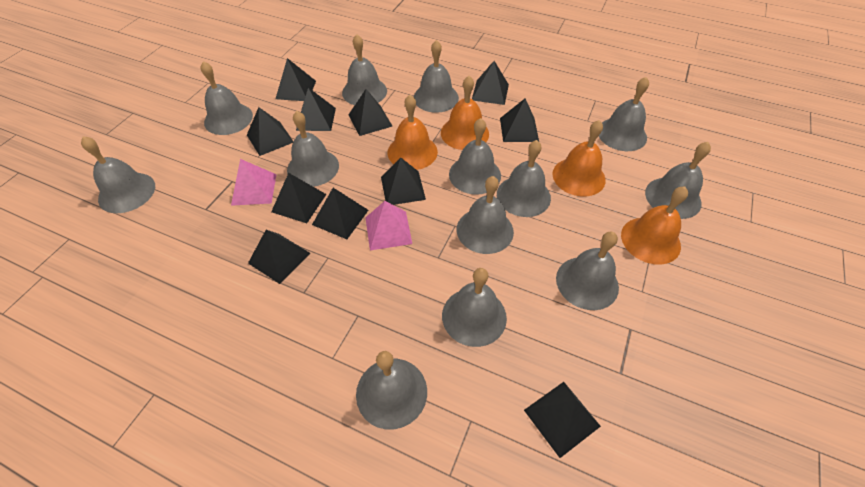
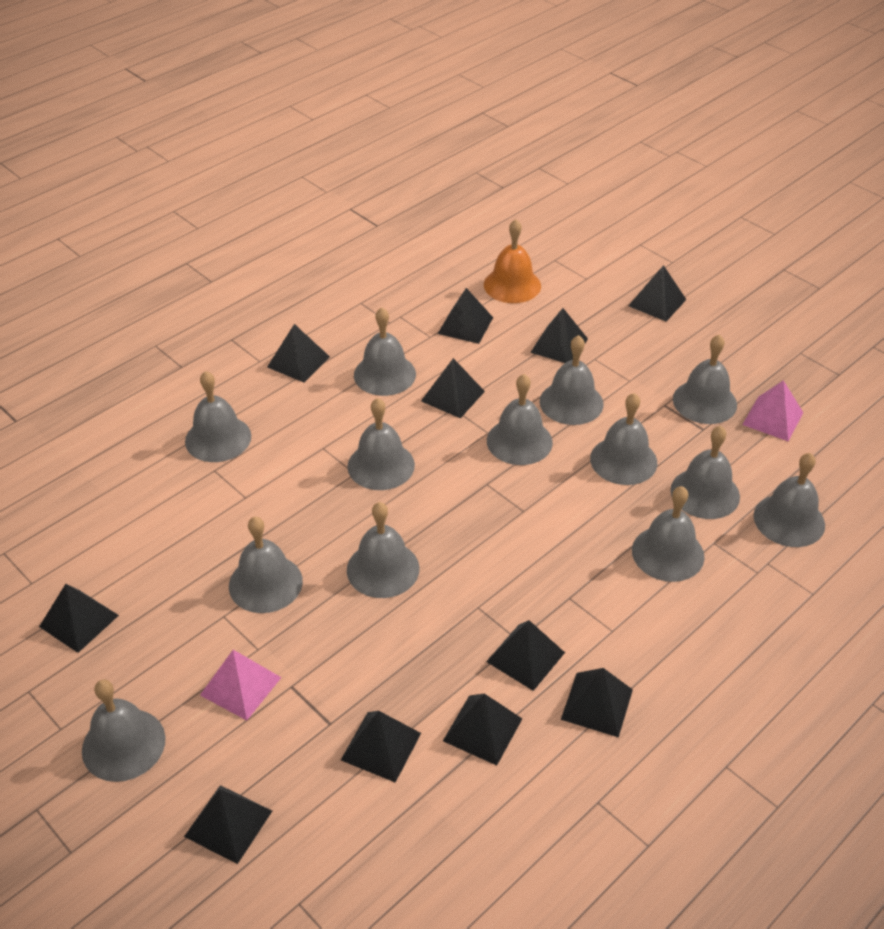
orange bell: 4 -> 1

